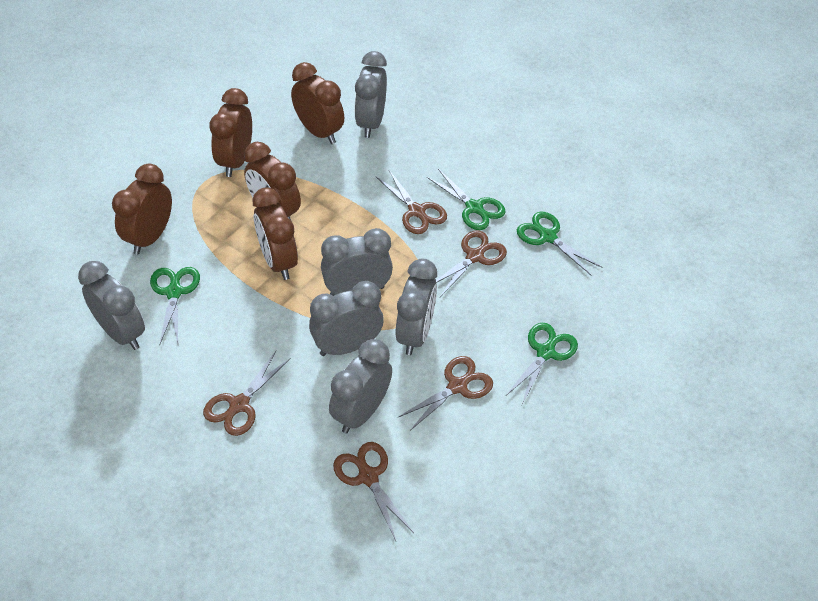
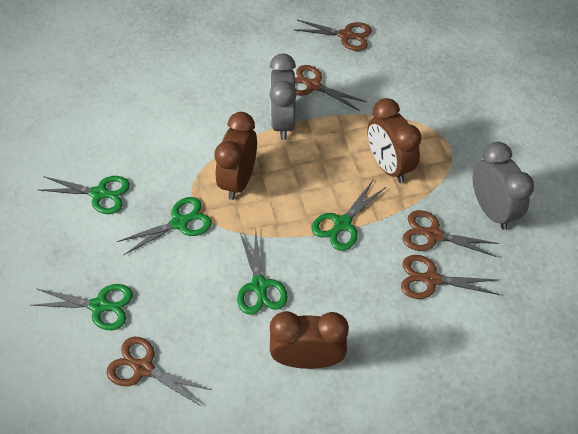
brown clock: 5 -> 3
green scissors: 4 -> 5
grey clock: 6 -> 2

